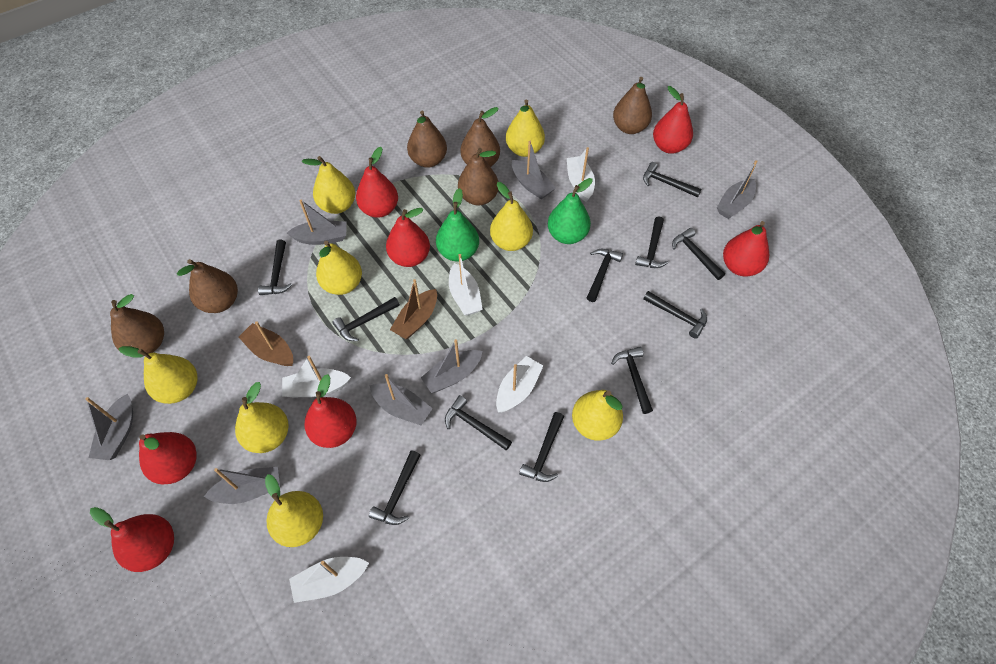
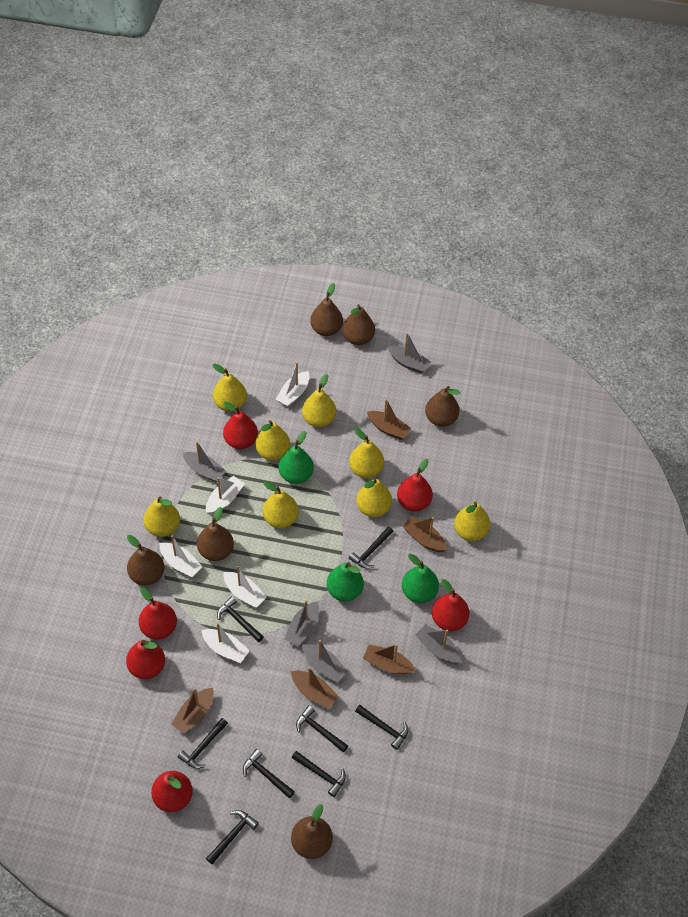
black hammer: 11 -> 8
brown boat: 2 -> 5
green pear: 2 -> 3
grey boat: 7 -> 5
red pear: 7 -> 6

